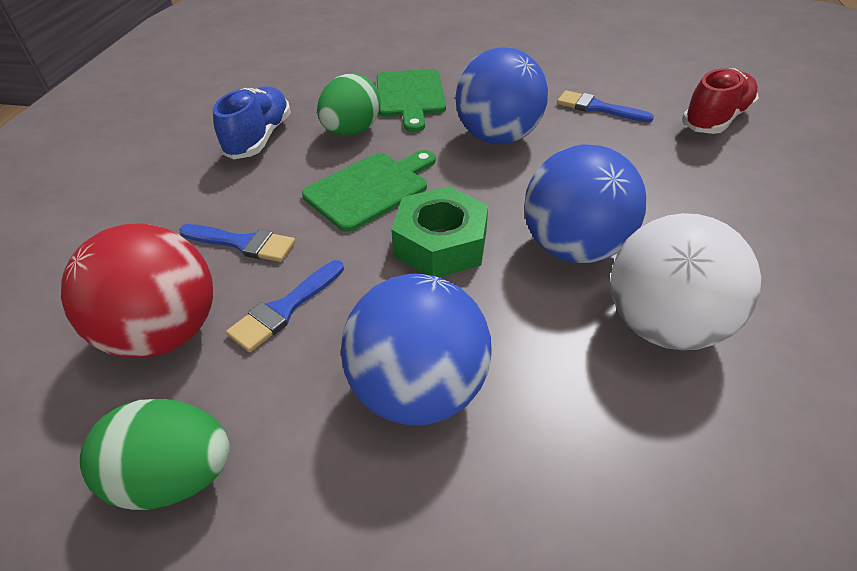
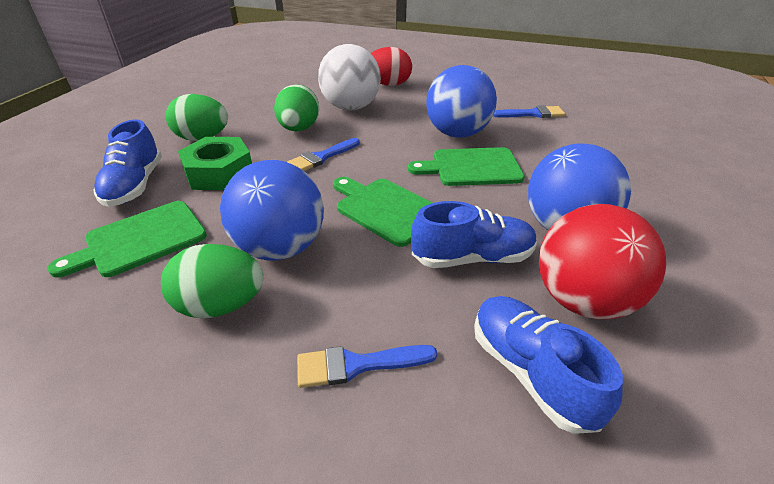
blue shoe: 1 -> 3
green cutting board: 2 -> 3
green egg: 2 -> 3
red egg: 0 -> 1
red shoe: 1 -> 0

